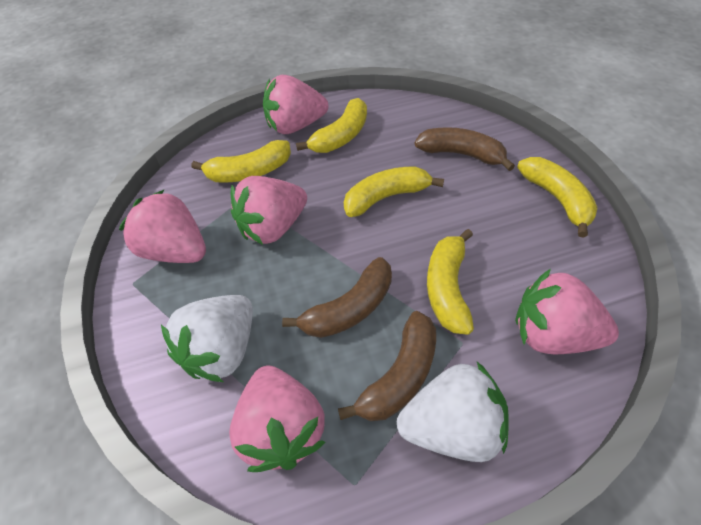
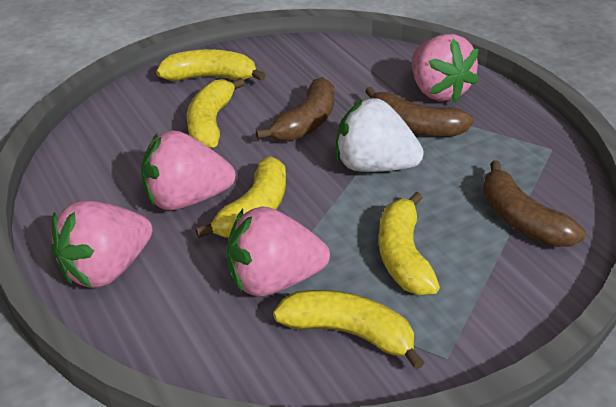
pink strawberry: 5 -> 4
white strawberry: 2 -> 1

